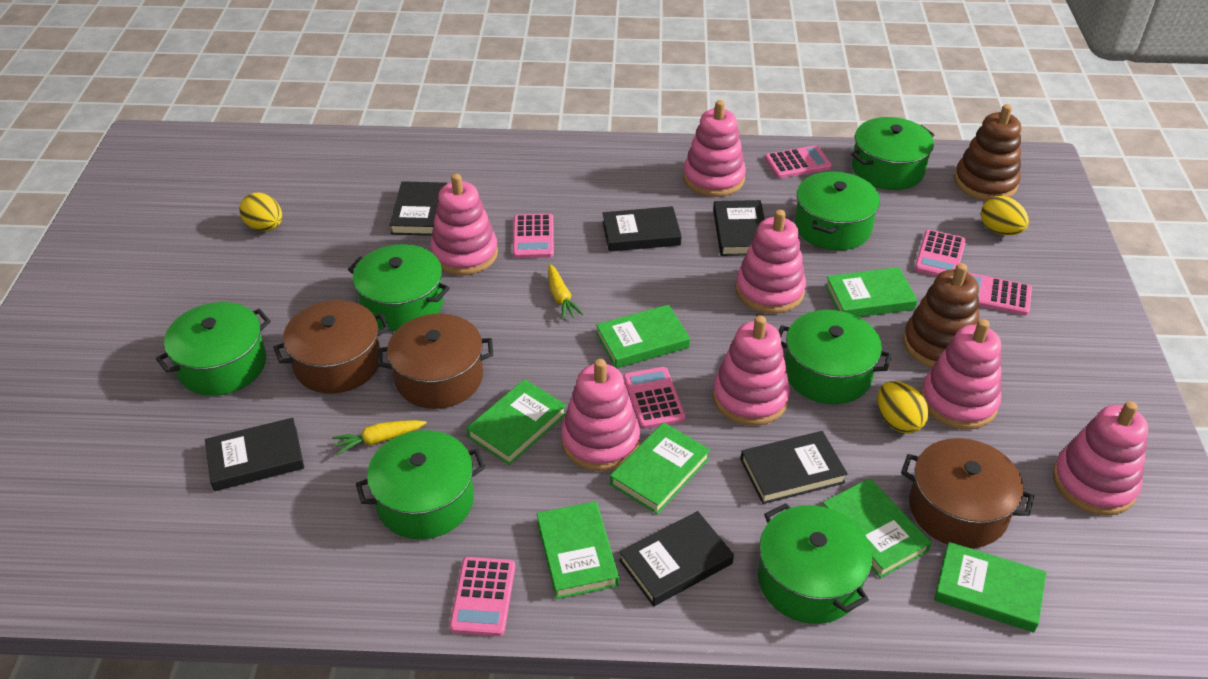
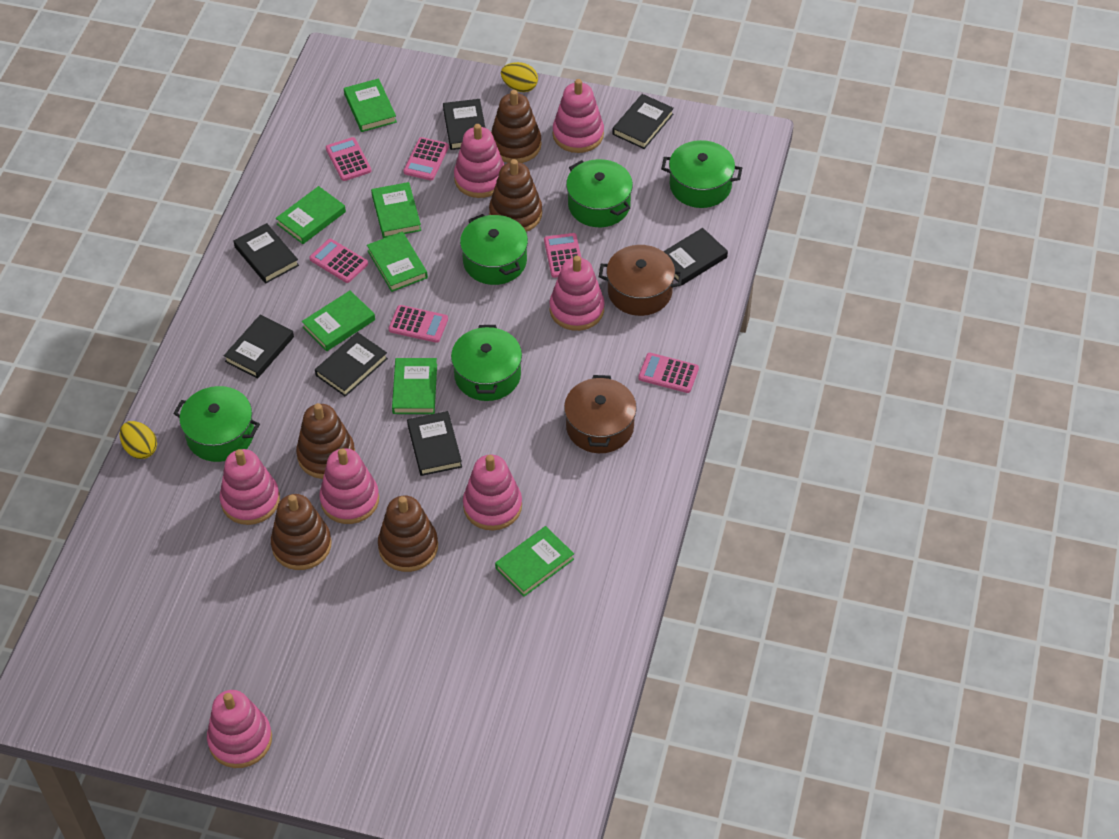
black book: 6 -> 7
brown pot: 3 -> 2
brown stacking toy: 2 -> 5
green pot: 7 -> 5
yellow carrot: 2 -> 0
yellow egg: 3 -> 2

